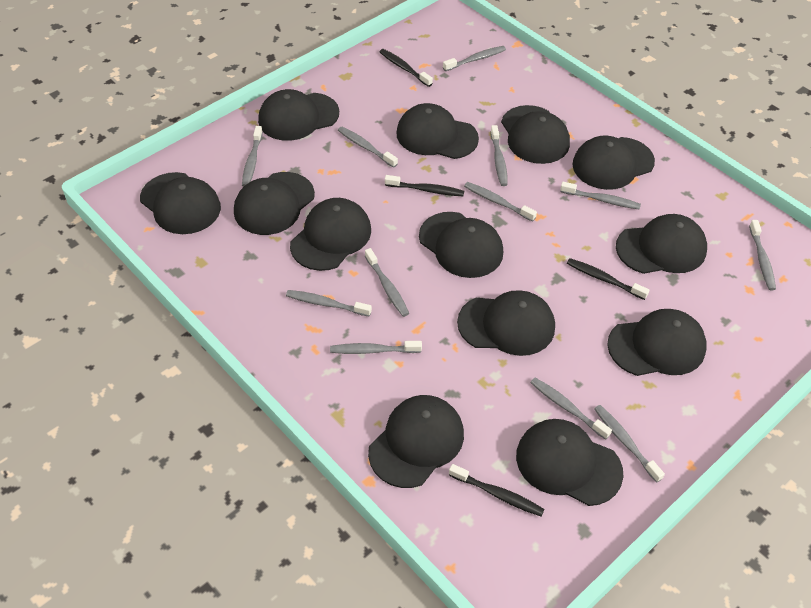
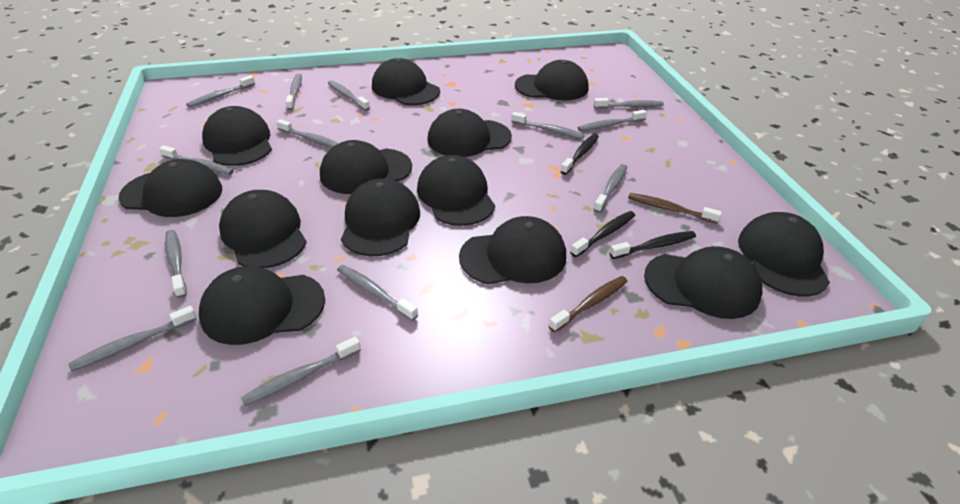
black toothbrush: 4 -> 3
brown toothbrush: 0 -> 2
grey toothbrush: 12 -> 13

